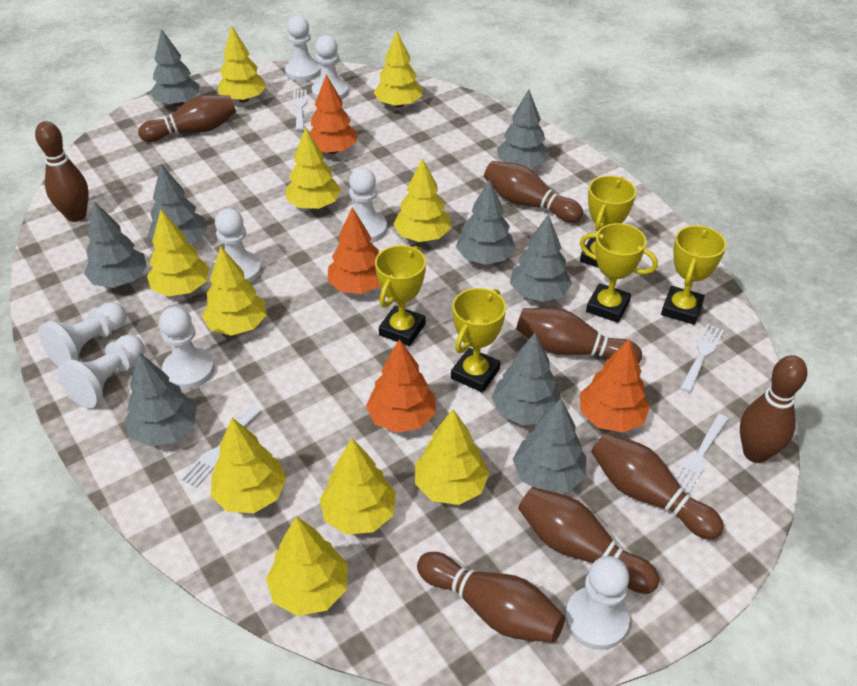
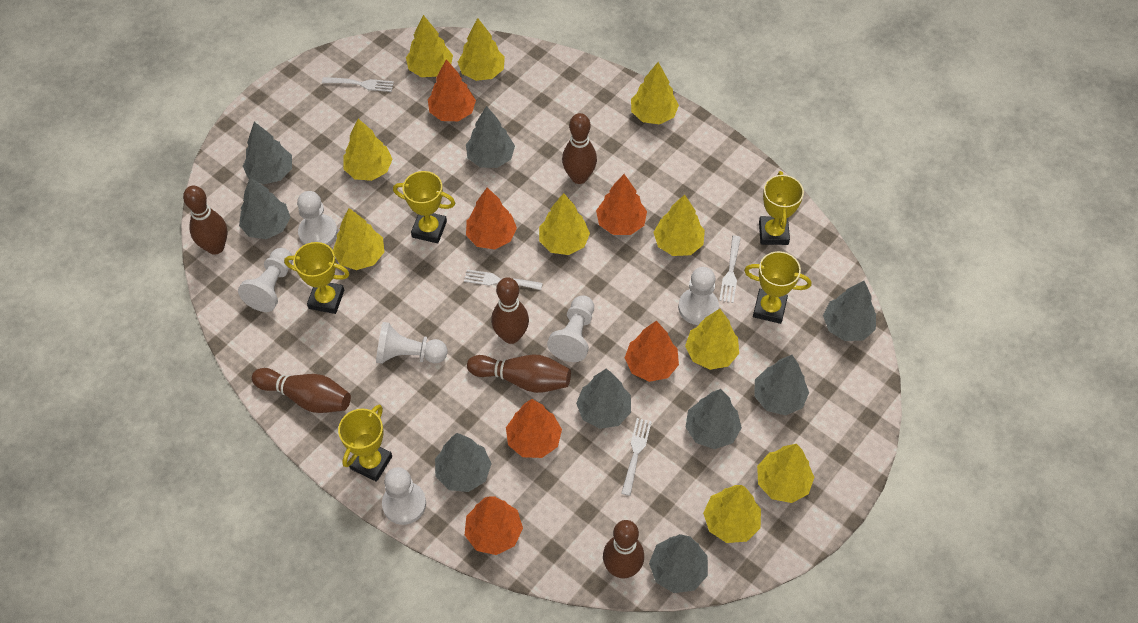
brown bowling pin: 8 -> 6
orange tree: 4 -> 6
white pawn: 8 -> 6

